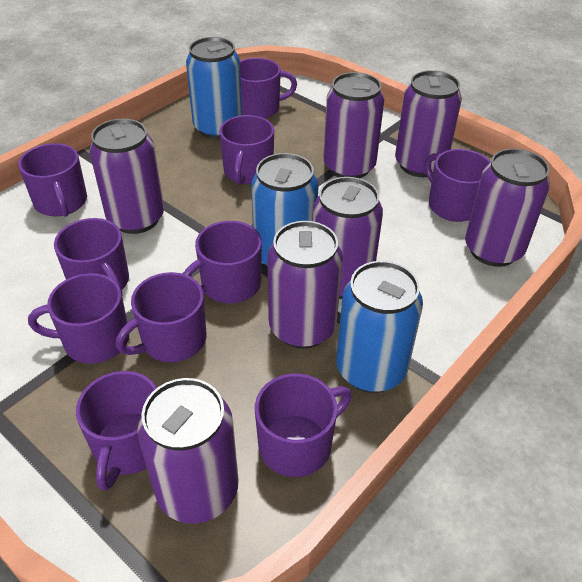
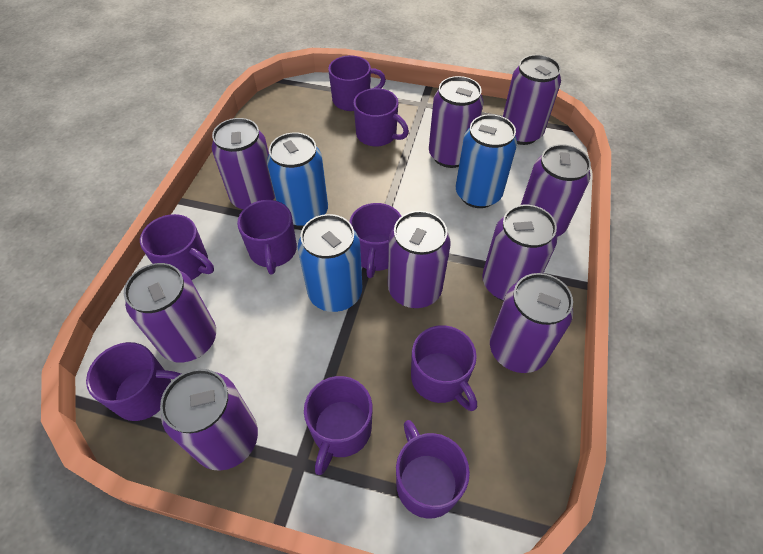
purple can: 7 -> 9
purple mug: 10 -> 9

